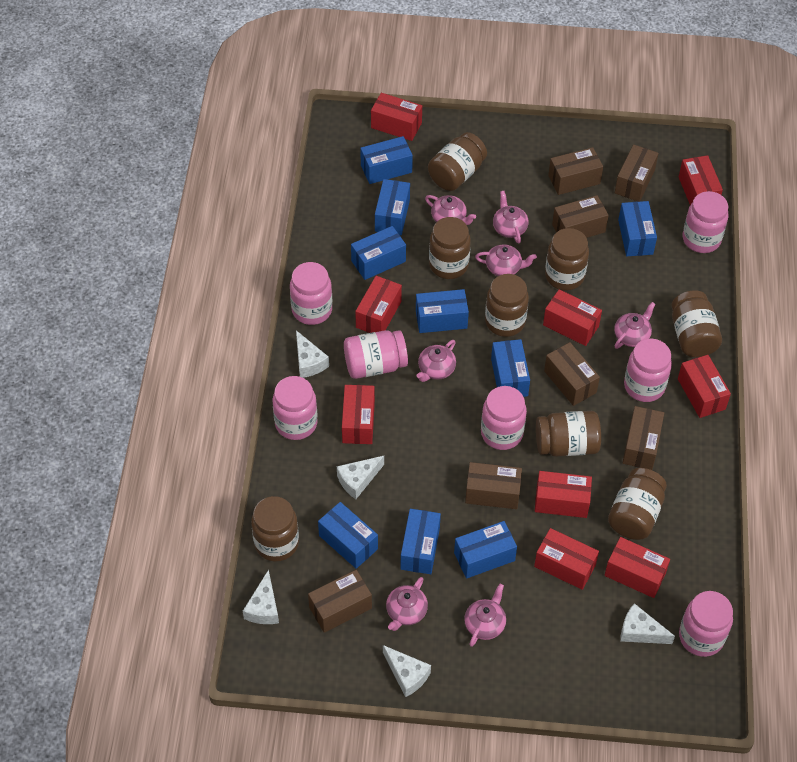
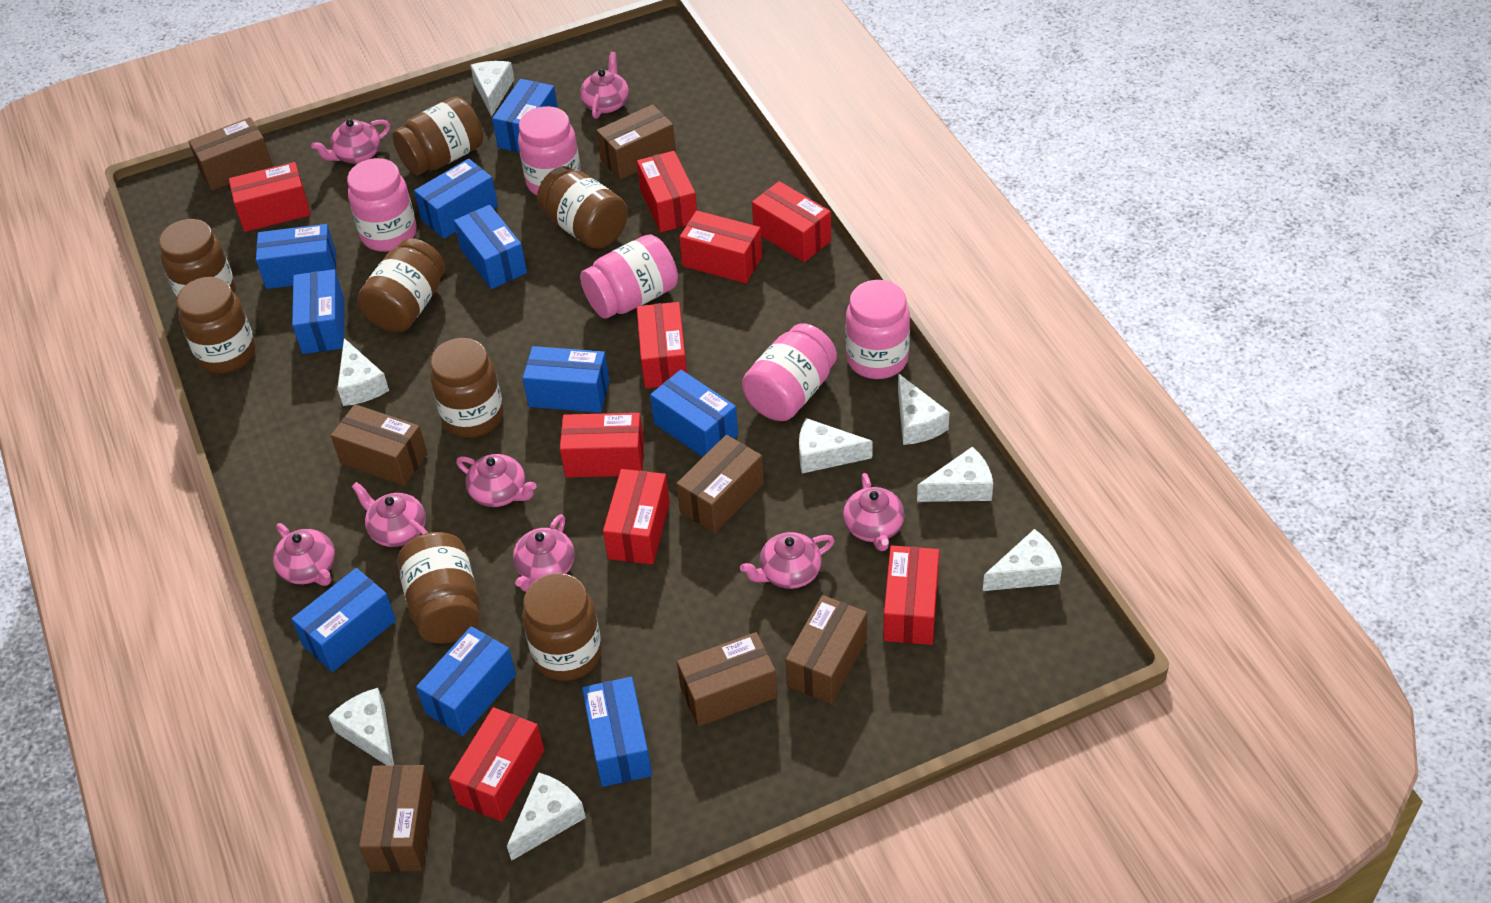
blue box: 9 -> 10
pink jar: 7 -> 5
pink teapot: 7 -> 8
white cheese: 5 -> 8

